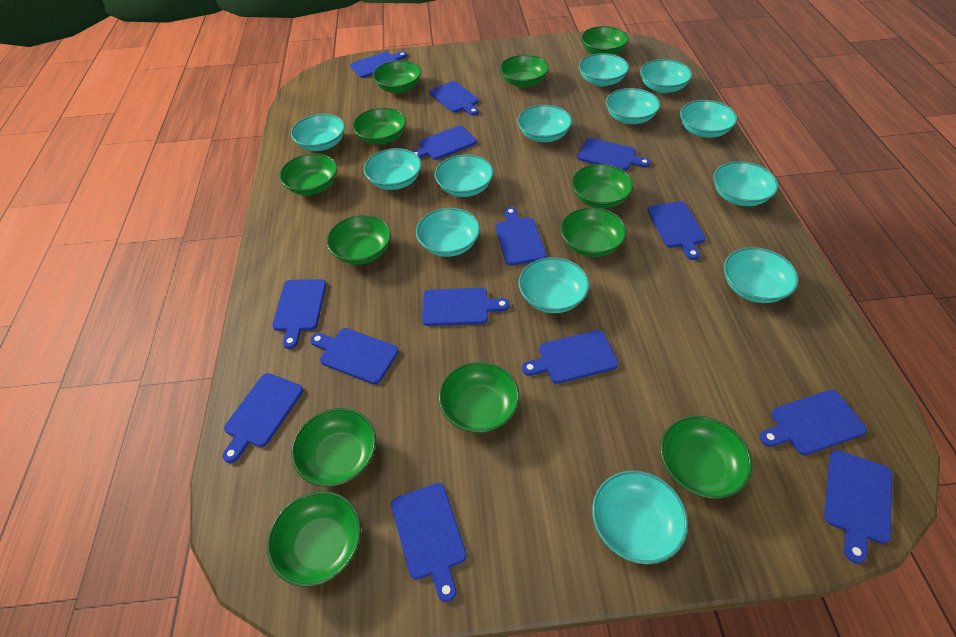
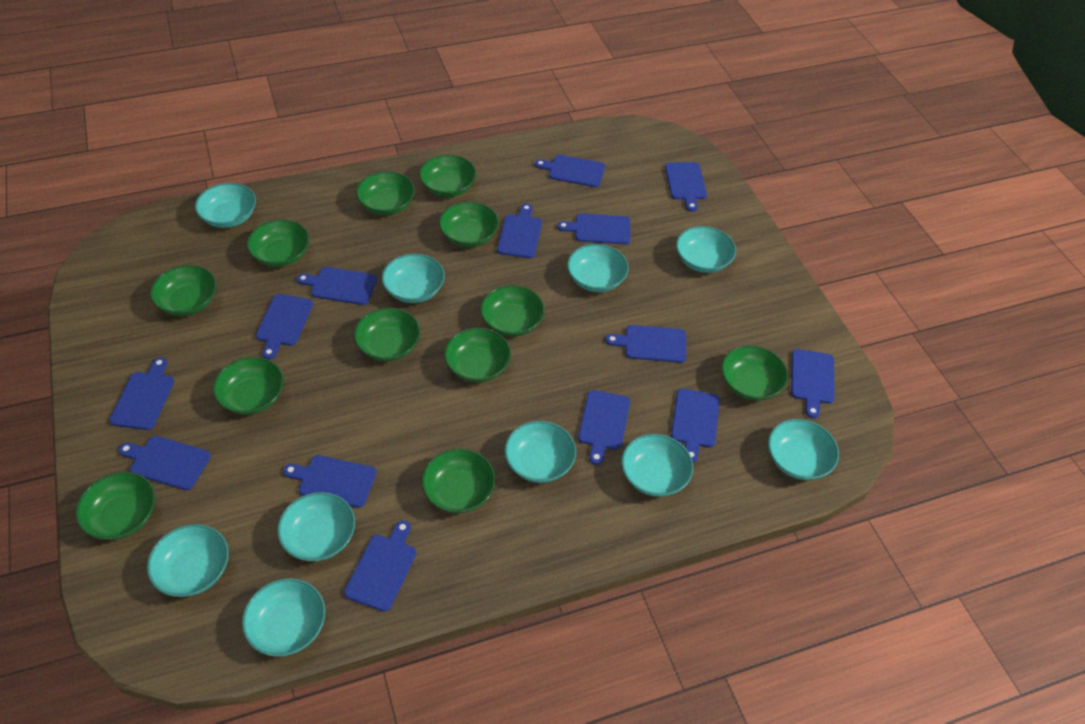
turquoise bowl: 13 -> 10

